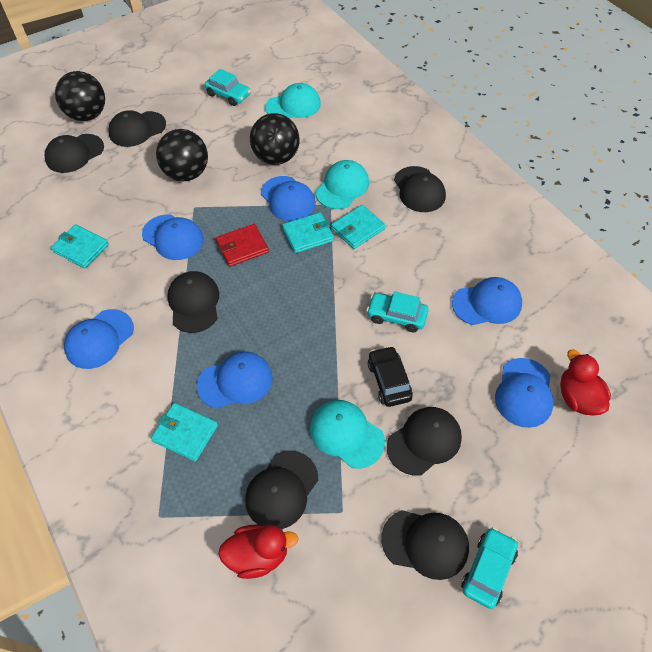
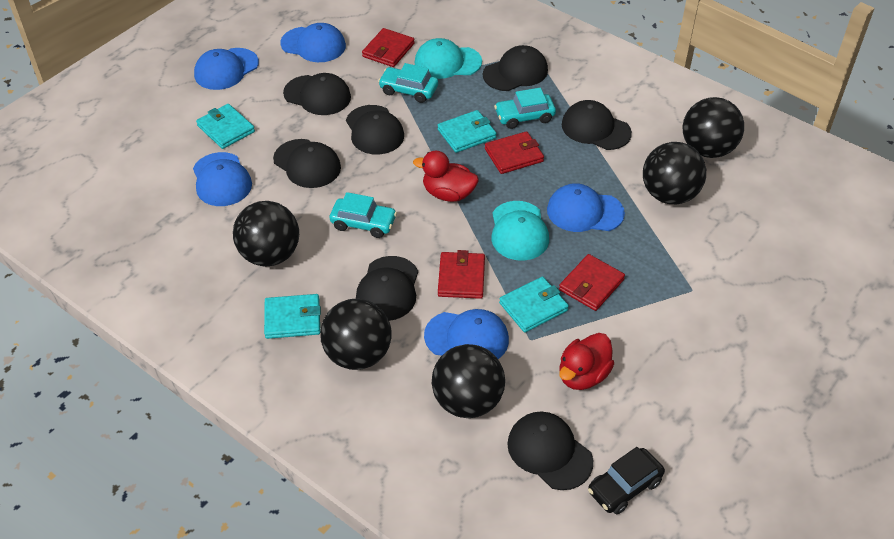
black ball: 3 -> 5
blue cap: 6 -> 5
red wallet: 1 -> 4
turquoise cap: 3 -> 2

